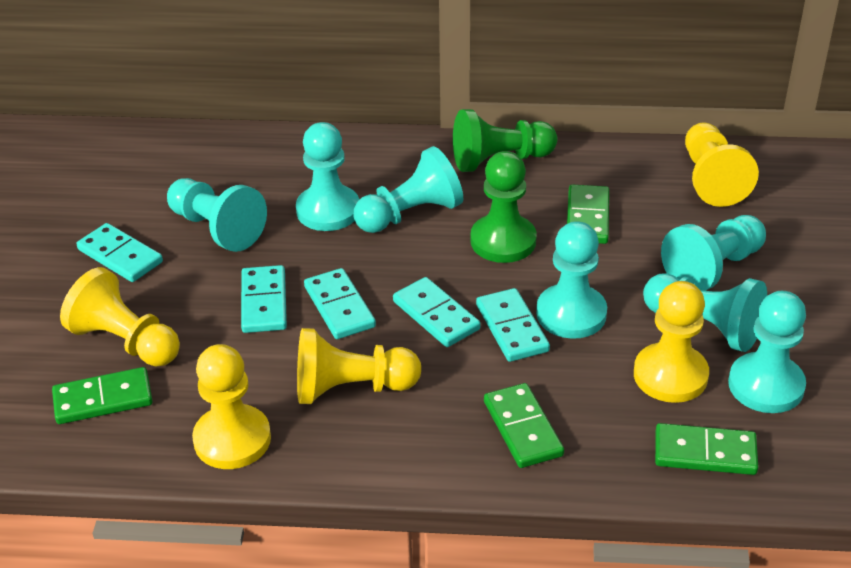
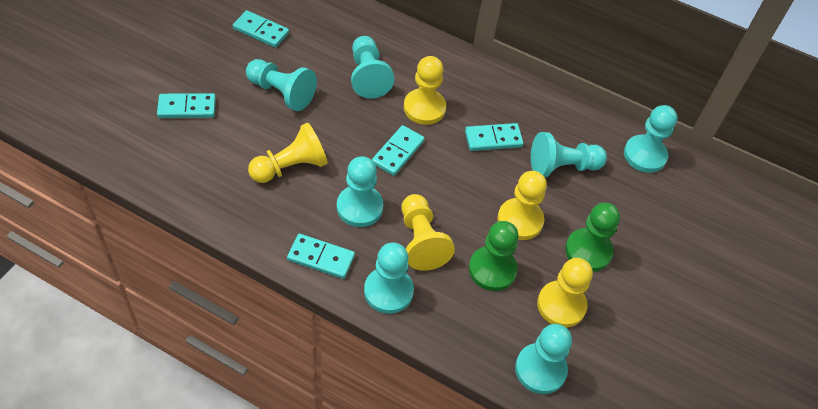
green domino: 4 -> 0

